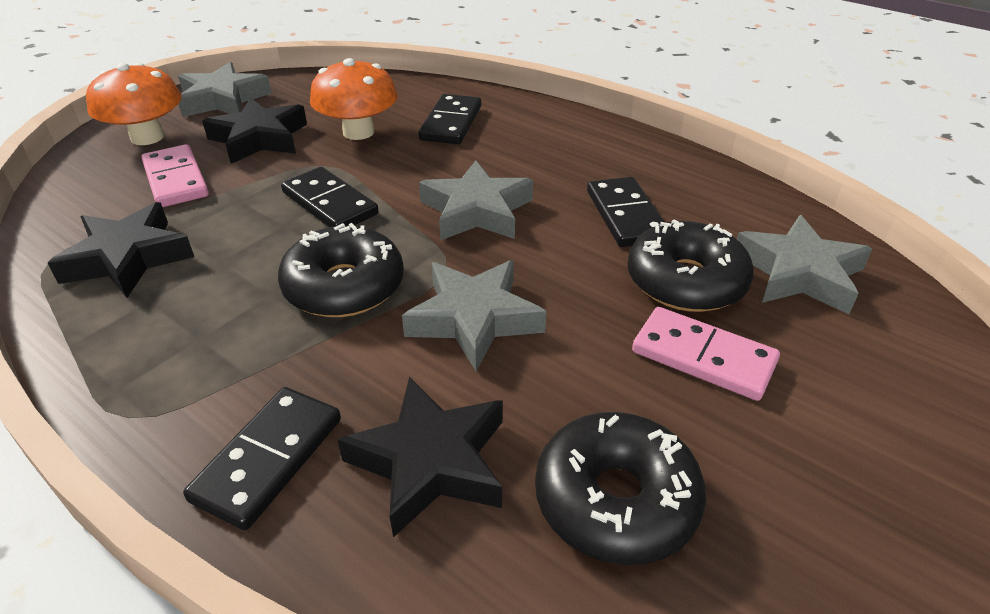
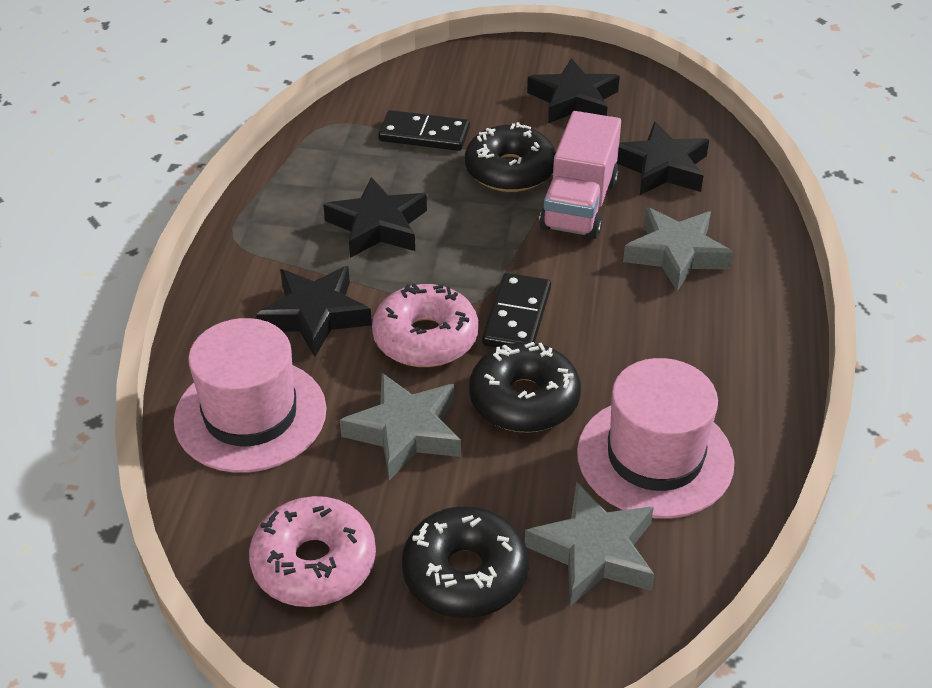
black domino: 4 -> 2
black star: 3 -> 4
grey star: 4 -> 3
orange mushroom: 2 -> 0
pink domino: 2 -> 0
pink donut: 0 -> 2
pink hat: 0 -> 2
pink truck: 0 -> 1

